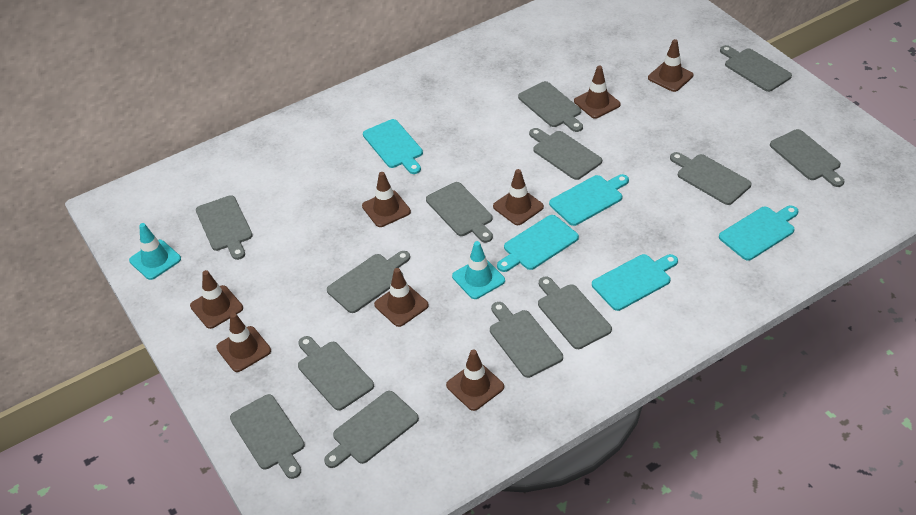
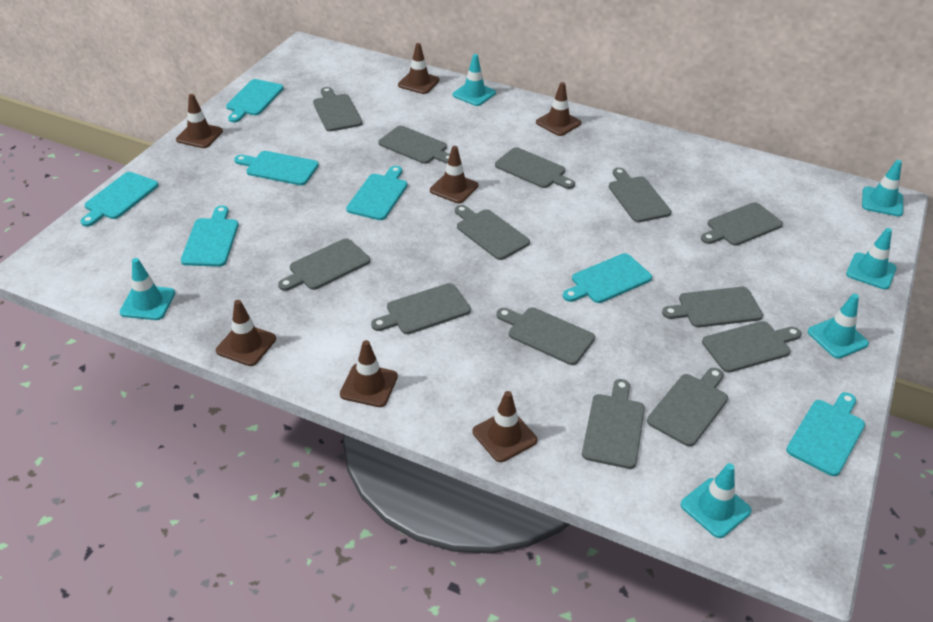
brown traffic cone: 8 -> 7
turquoise cutting board: 5 -> 7
turquoise traffic cone: 2 -> 6

